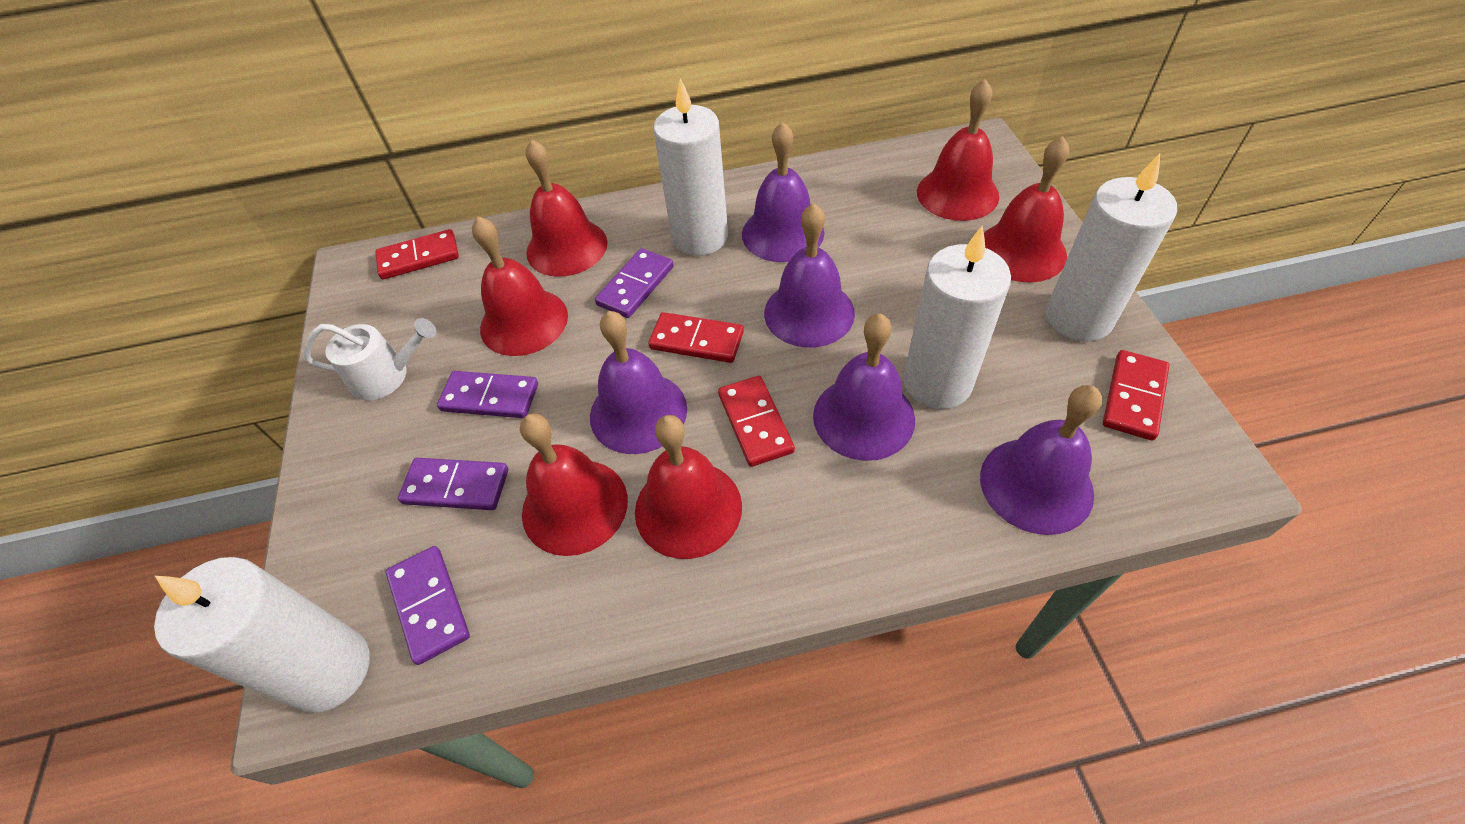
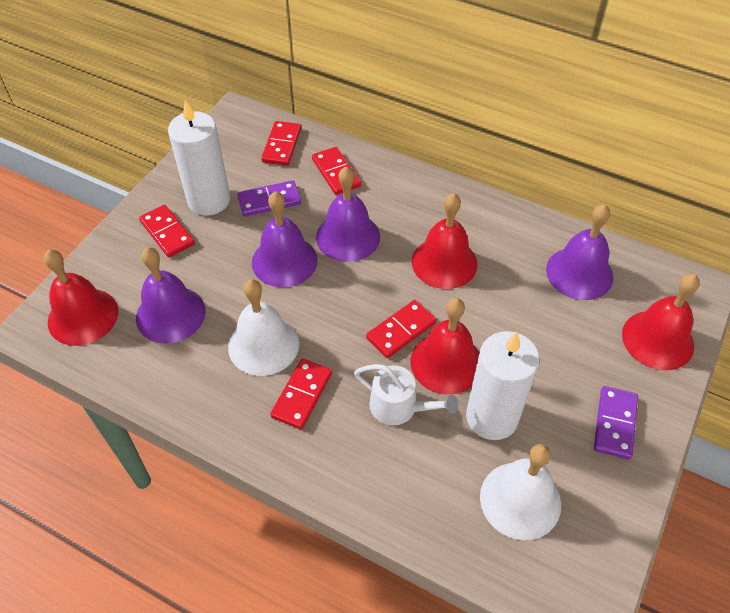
purple bell: 5 -> 4
purple domino: 4 -> 2
red bell: 6 -> 4
red domino: 4 -> 5
white bell: 0 -> 2
white candle: 4 -> 2

